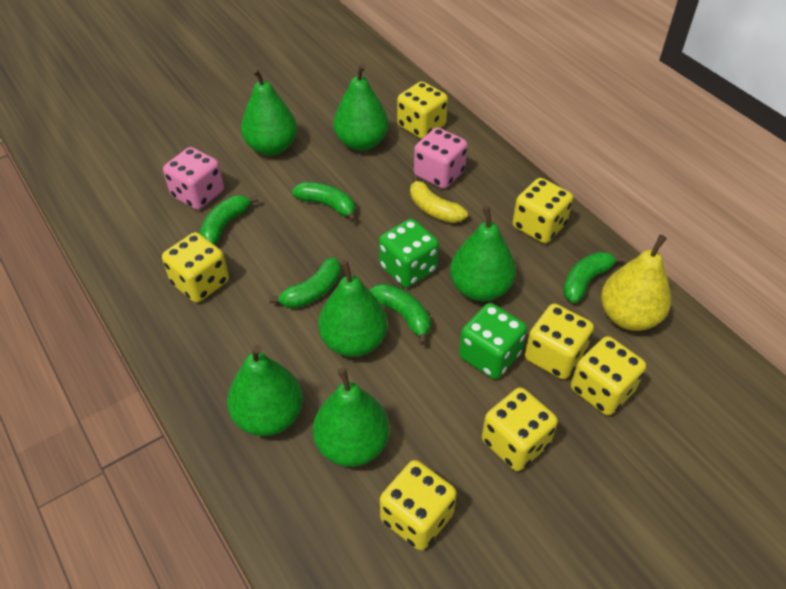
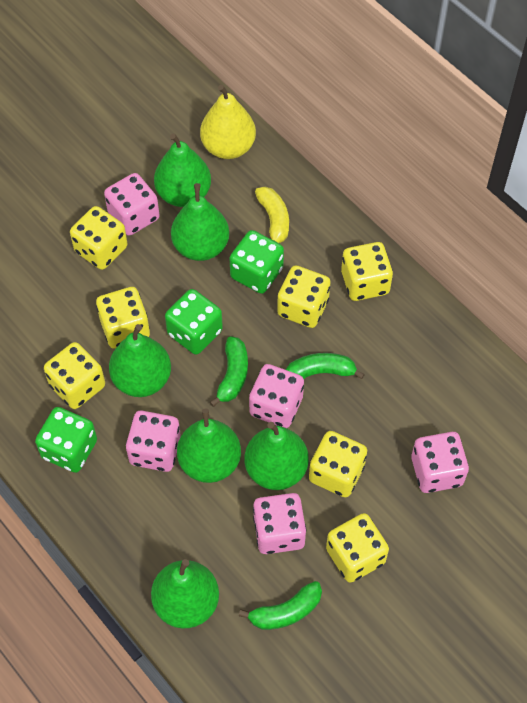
green banana: 5 -> 3
green dice: 2 -> 3
pink dice: 2 -> 5

